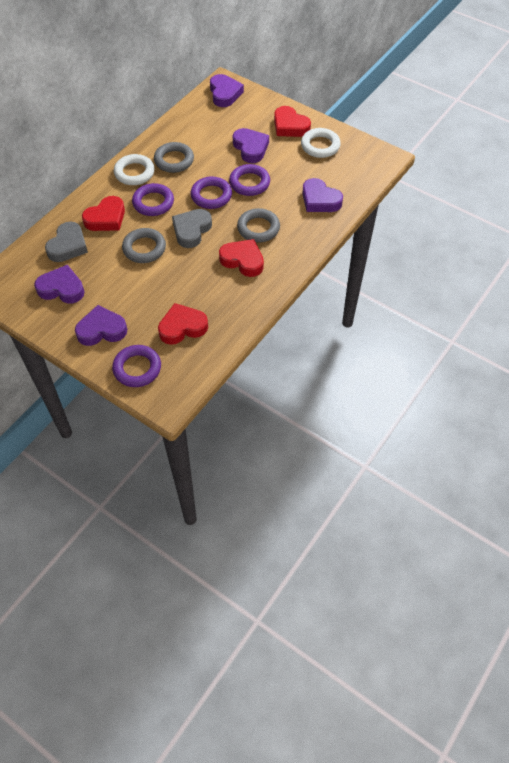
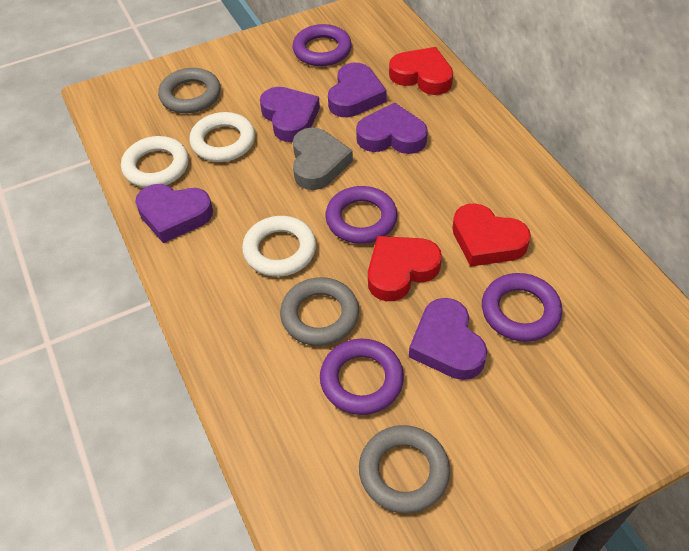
grey heart: 2 -> 1
red heart: 4 -> 3
white ring: 2 -> 3

